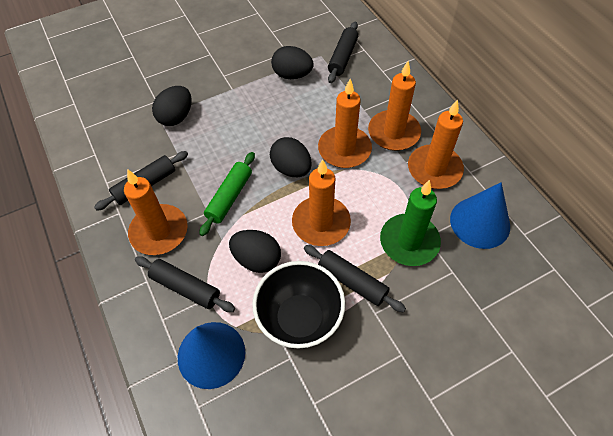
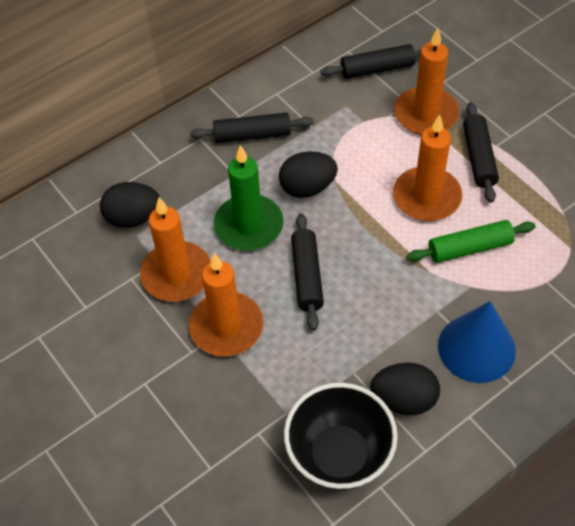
black egg: 4 -> 3
blue cone: 2 -> 1
orange candle: 5 -> 4

